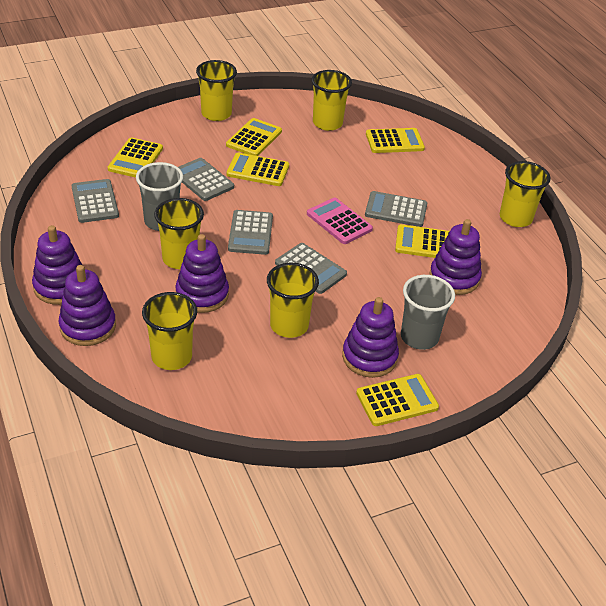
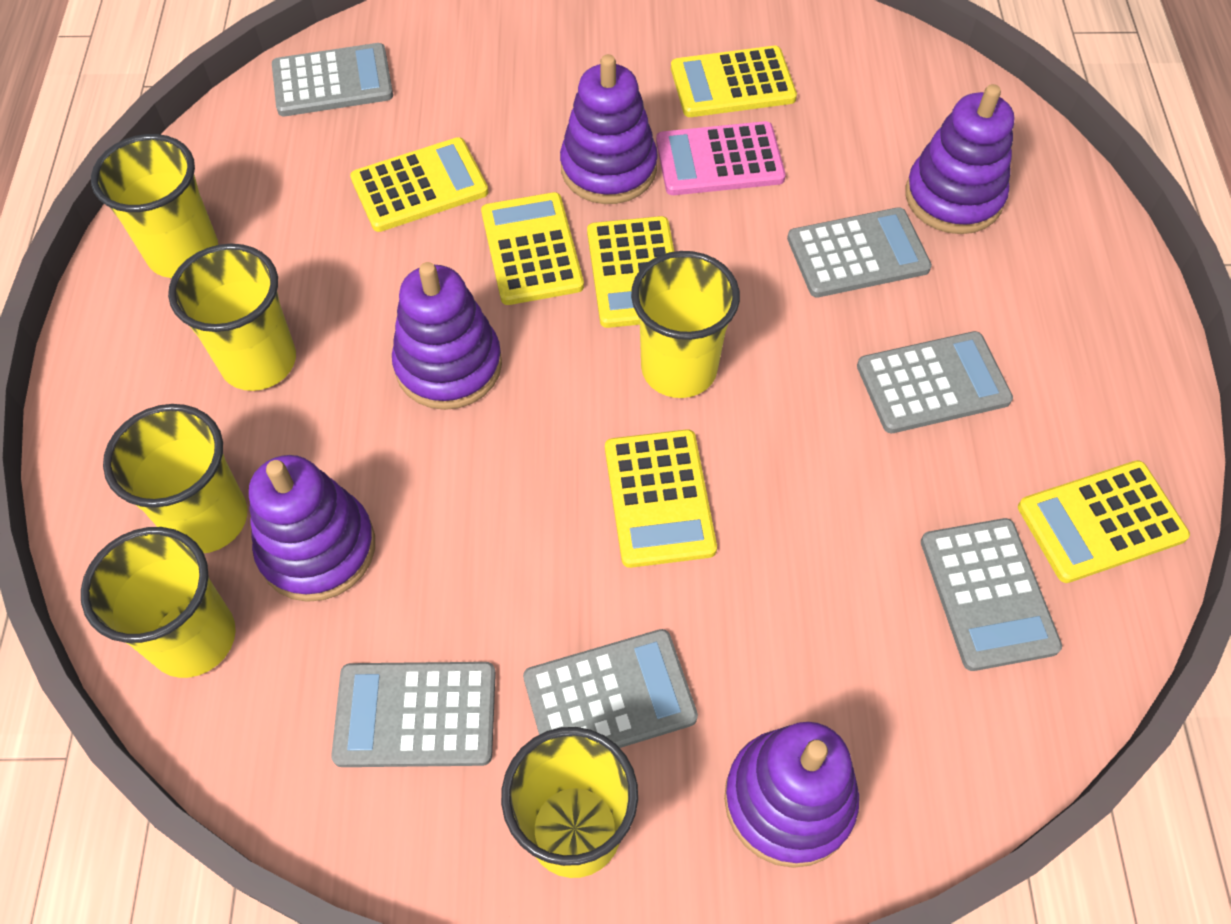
grey calculator: 5 -> 6
grey cup: 2 -> 0

